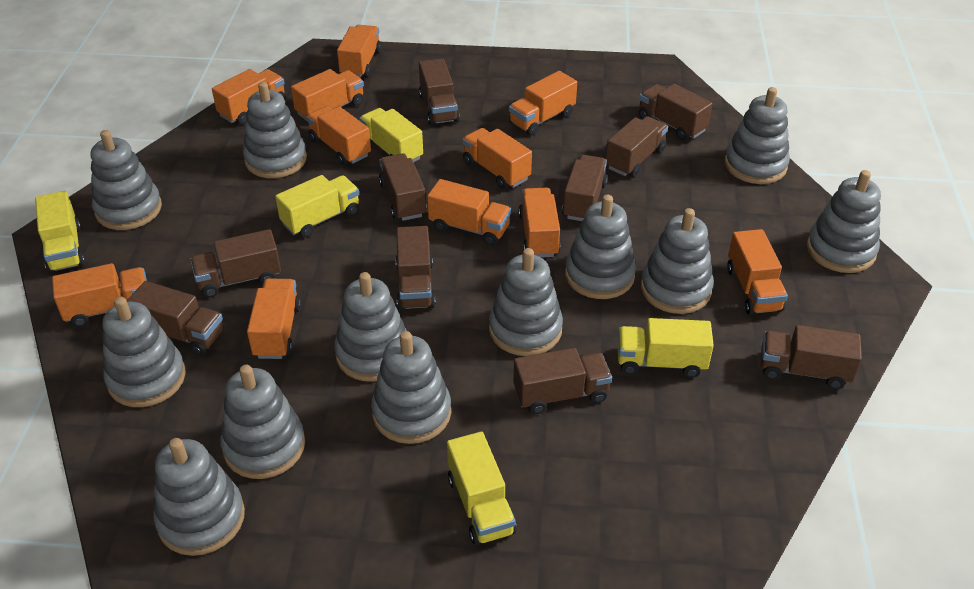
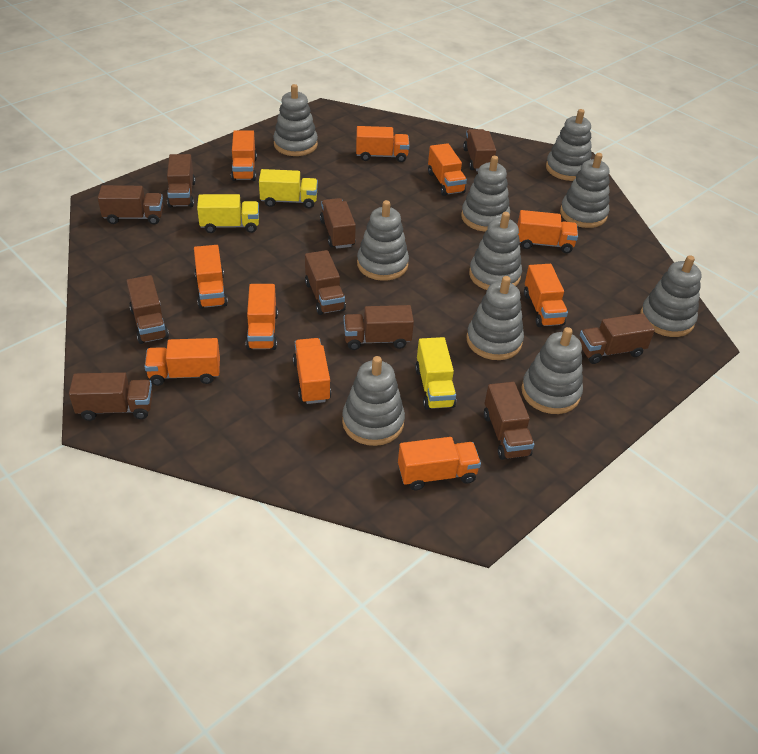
grey stacking toy: 12 -> 10
orange truck: 11 -> 10
yellow truck: 5 -> 3

